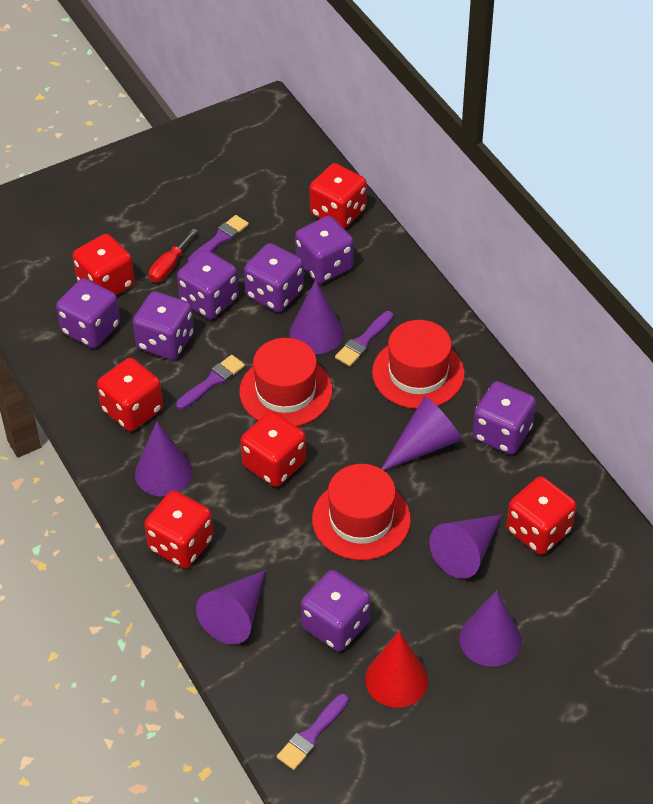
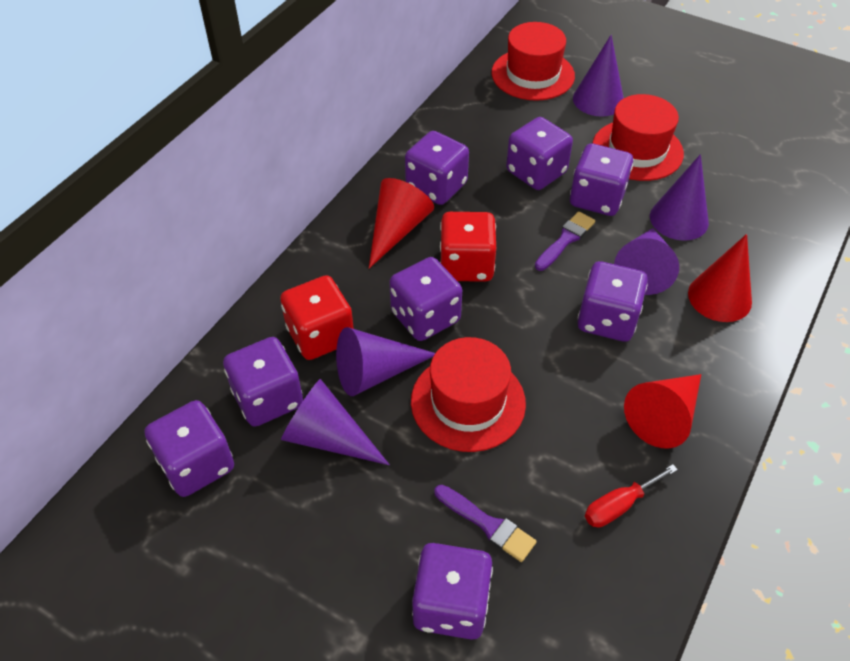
purple brush: 4 -> 2
purple cone: 6 -> 5
purple dice: 7 -> 8
red cone: 1 -> 3
red dice: 6 -> 2

